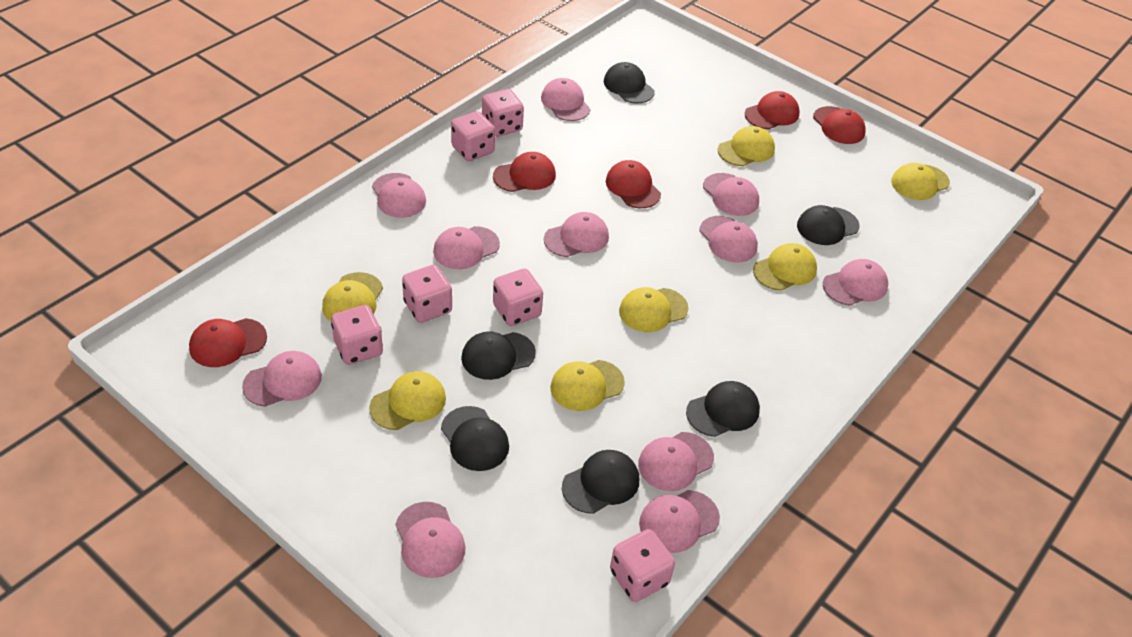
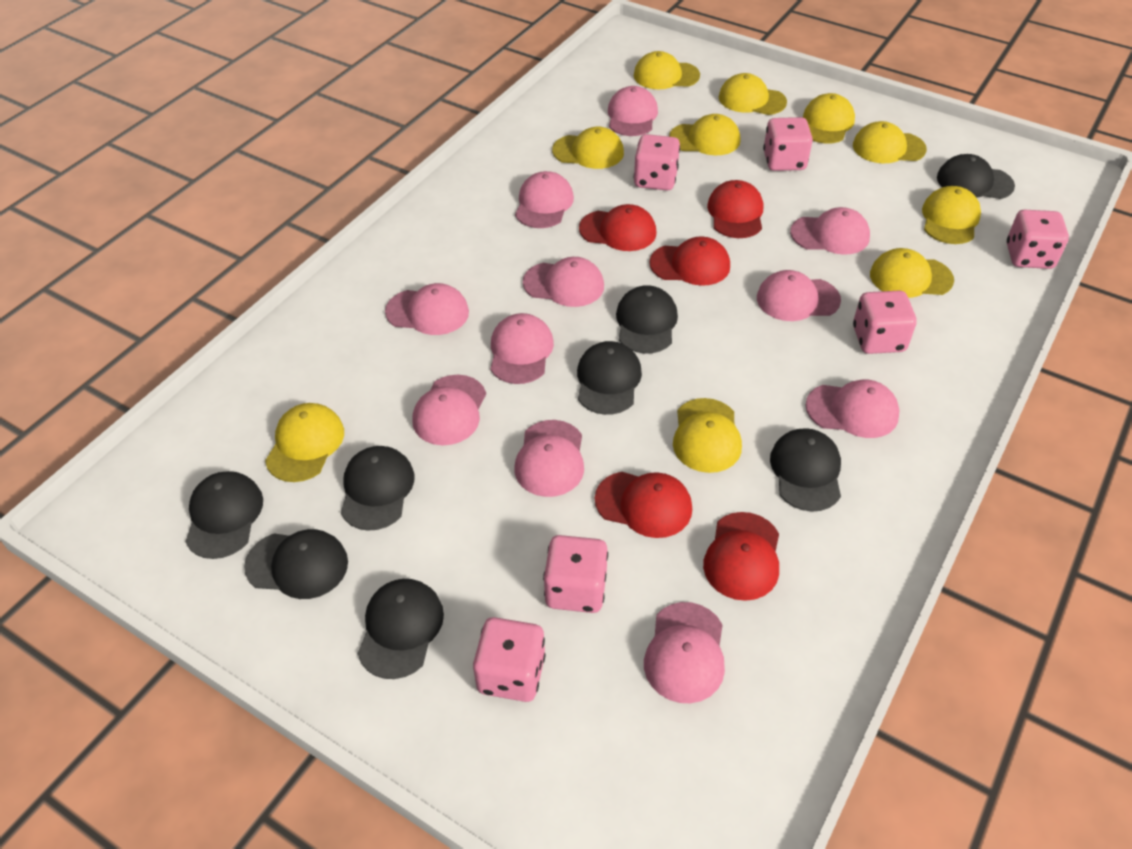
black cap: 6 -> 8
yellow cap: 7 -> 10

